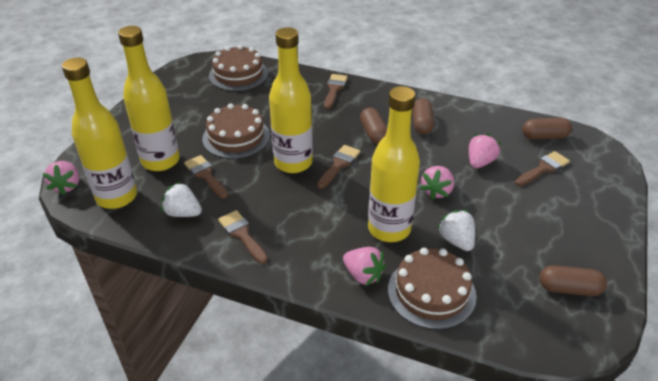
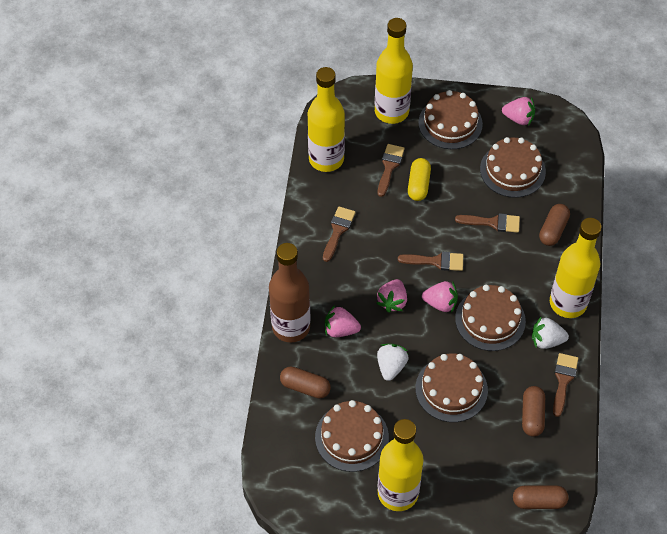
brown bottle: 0 -> 1
brown cake: 3 -> 5
yellow capsule: 0 -> 1

